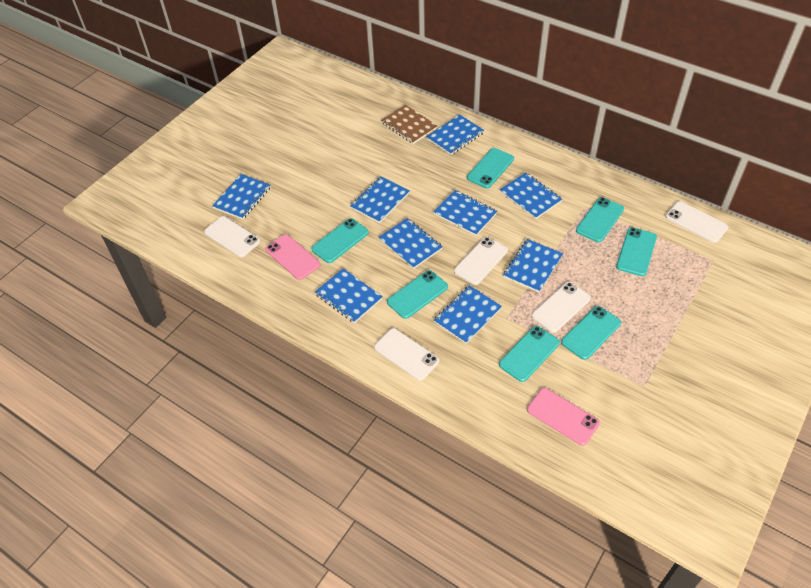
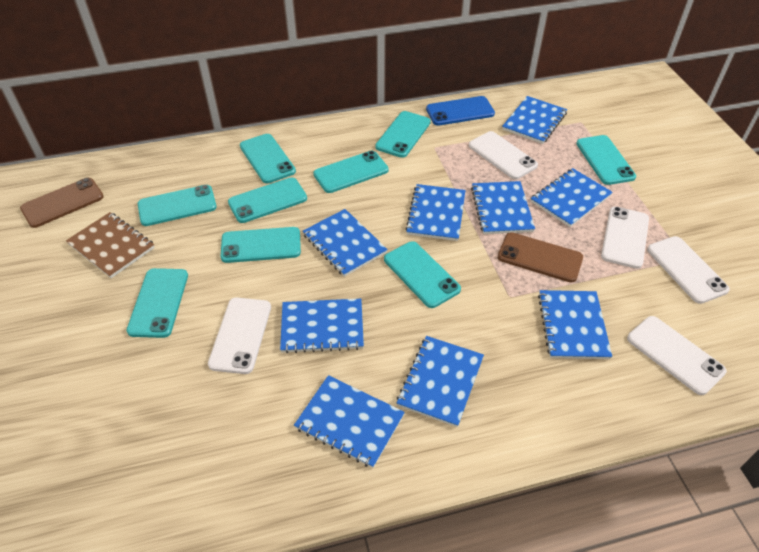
blue phone: 0 -> 1
brown phone: 0 -> 2
pink phone: 2 -> 0
turquoise phone: 7 -> 9

